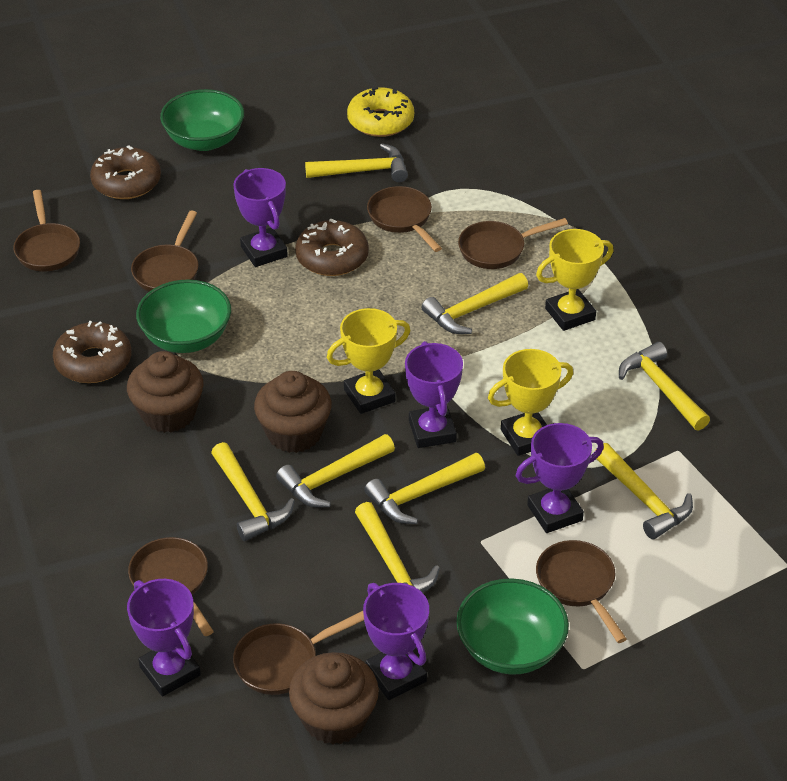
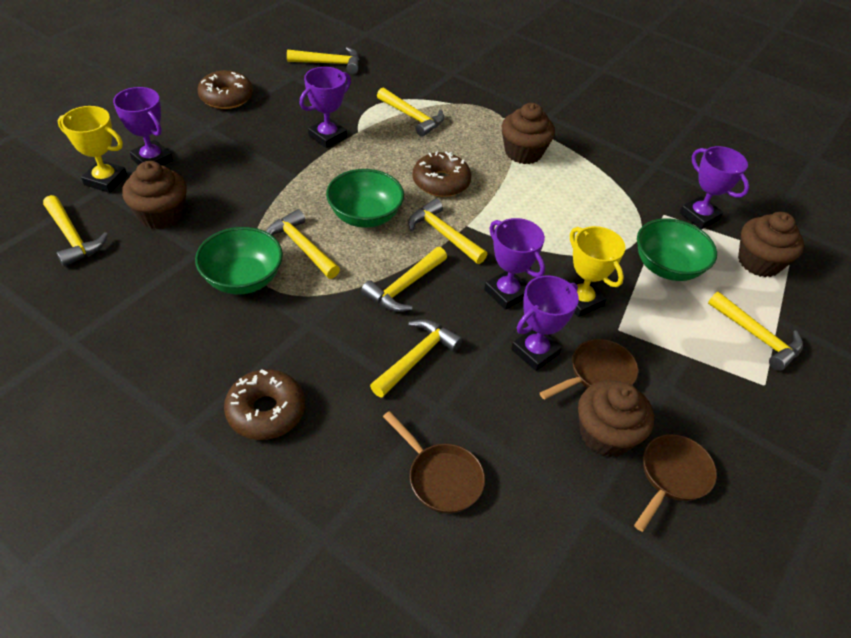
brown cupcake: 3 -> 4
brown pan: 7 -> 3
yellow donut: 1 -> 0
yellow trophy: 3 -> 2

